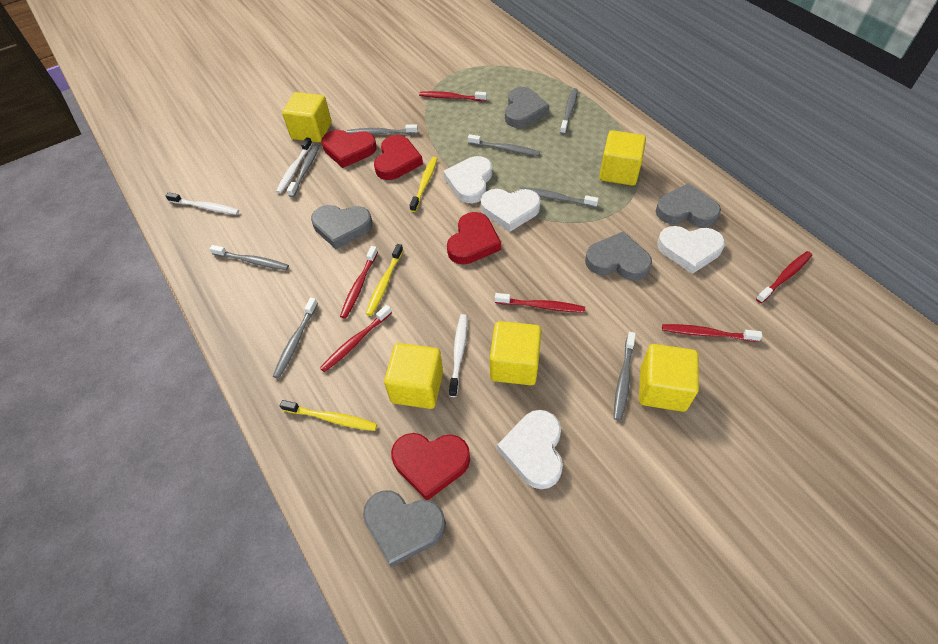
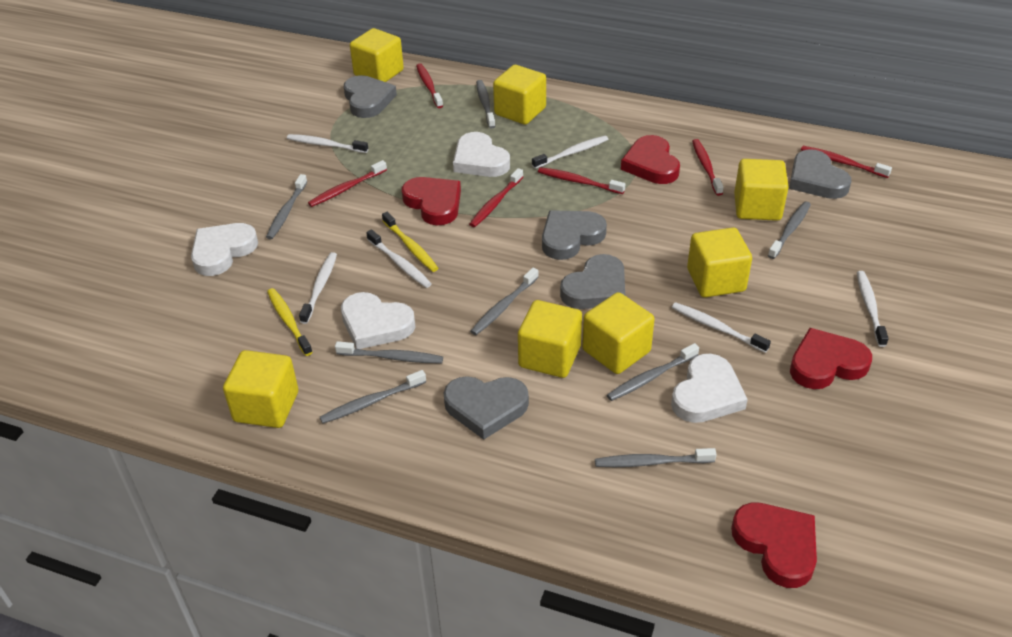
white toothbrush: 3 -> 6
yellow cube: 5 -> 7
yellow toothbrush: 3 -> 2

